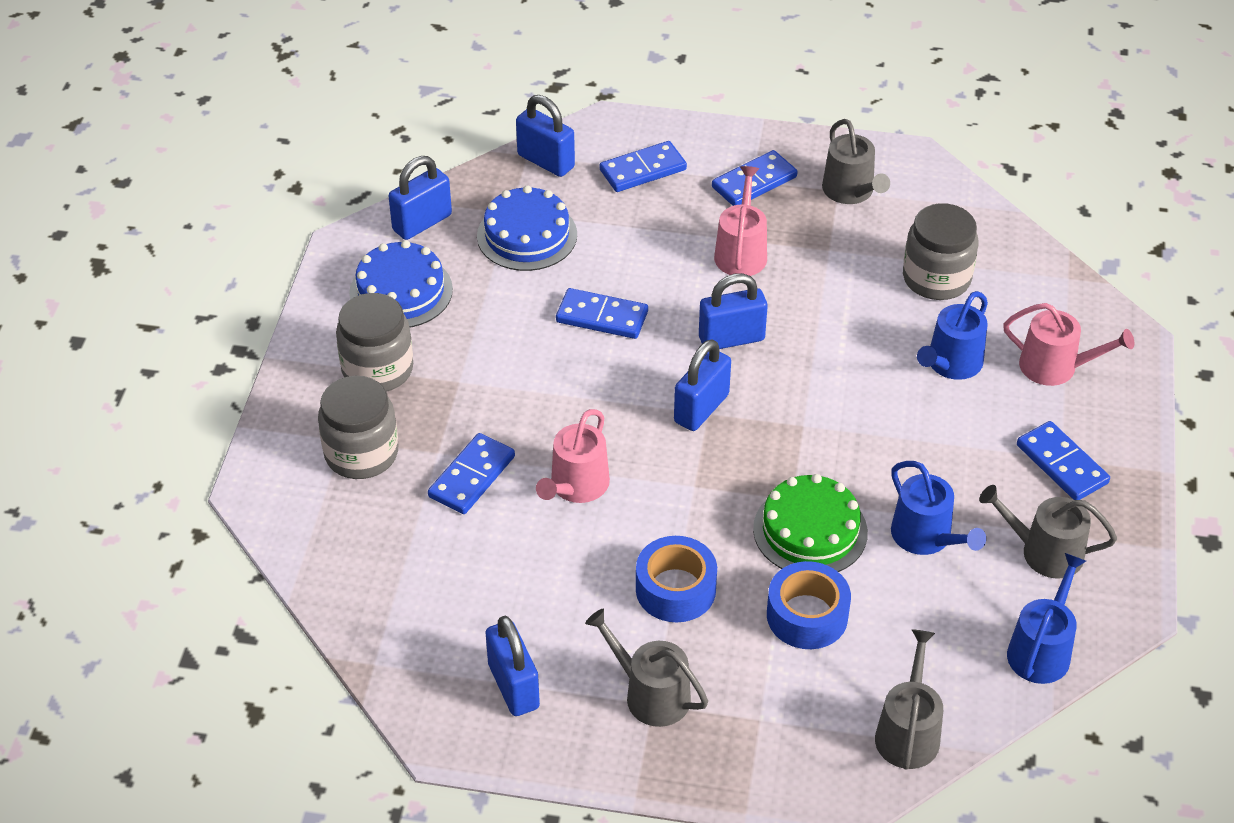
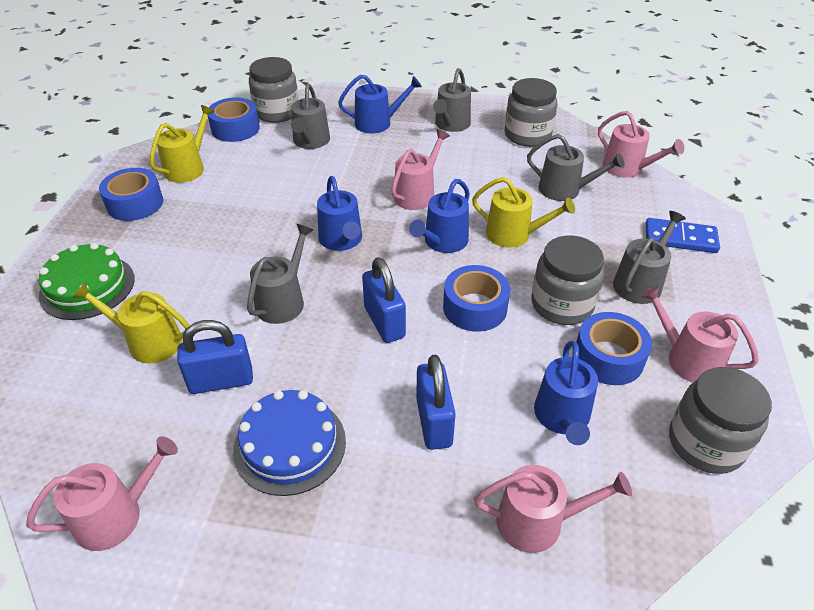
blue cake: 2 -> 1
blue domino: 5 -> 1
blue padlock: 5 -> 3
blue tape: 2 -> 4
blue watering can: 3 -> 4
grey jar: 3 -> 4
grey watering can: 4 -> 5
pink watering can: 3 -> 5
yellow watering can: 0 -> 3

